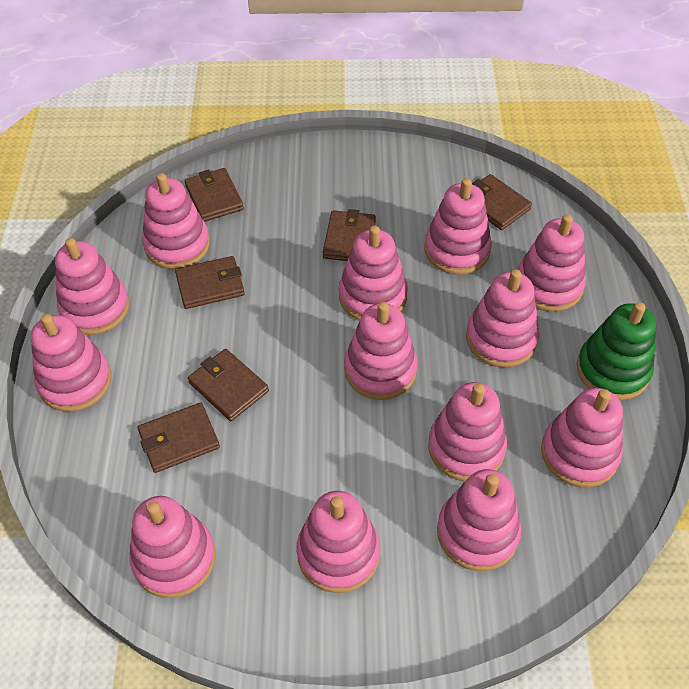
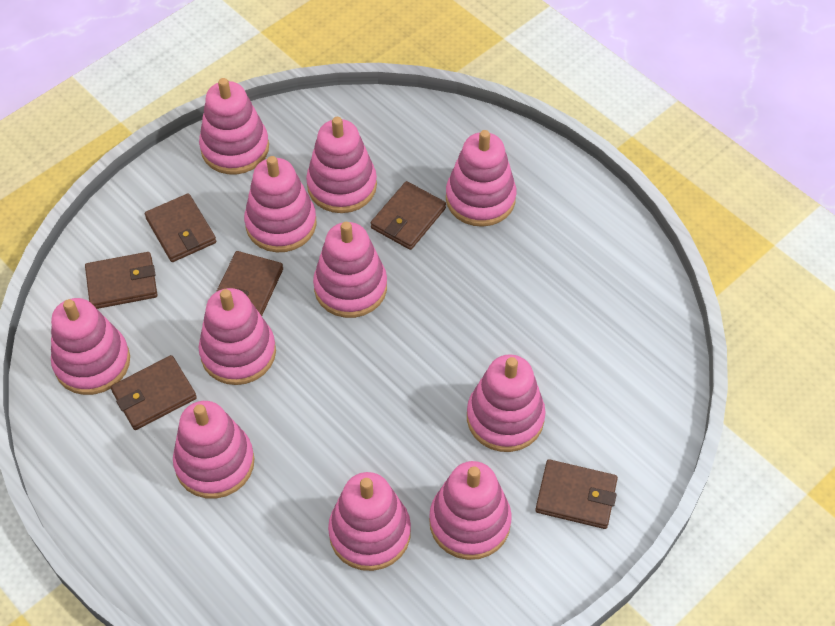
green stacking toy: 1 -> 0
pink stacking toy: 13 -> 11

